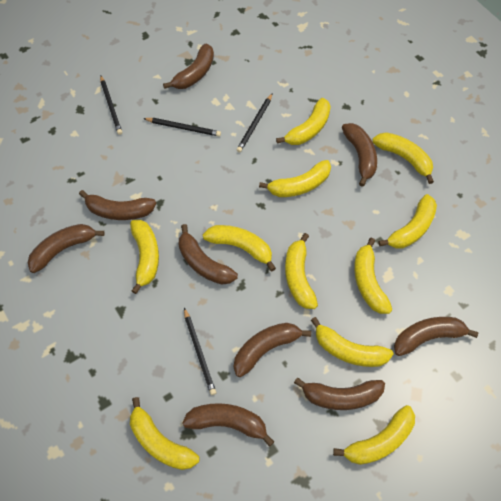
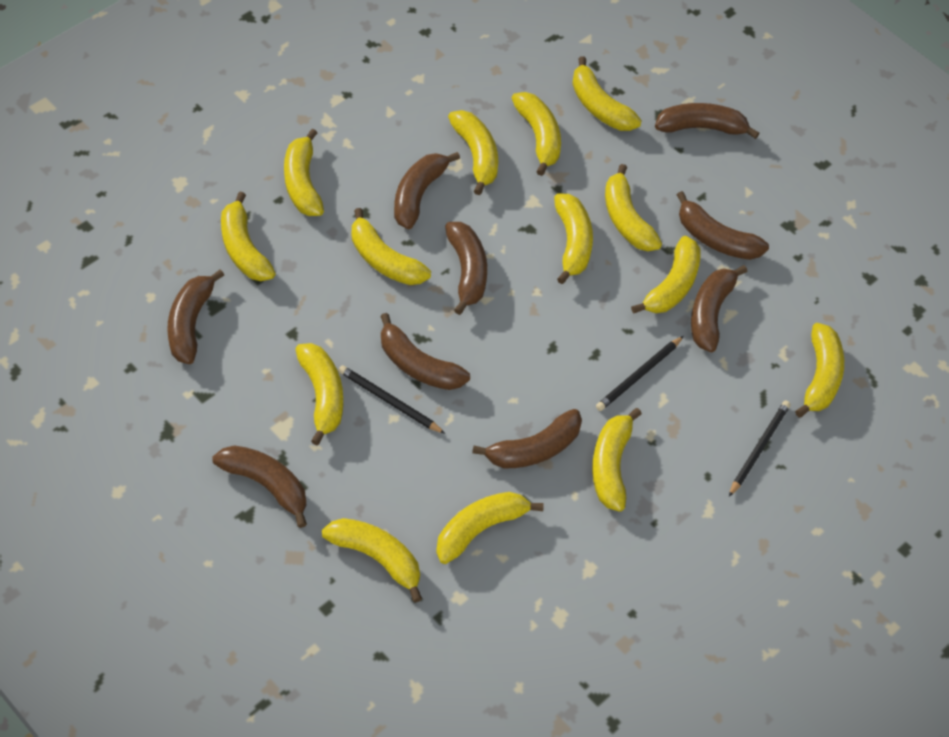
black pencil: 4 -> 3
yellow banana: 11 -> 14

